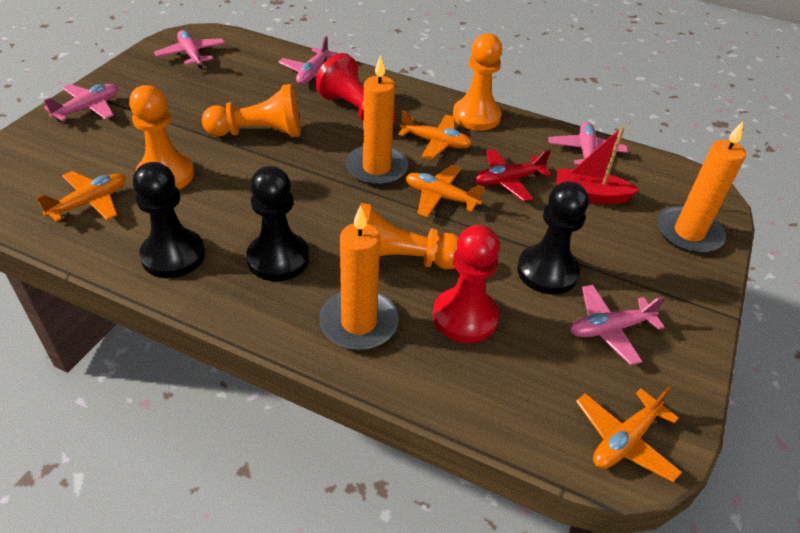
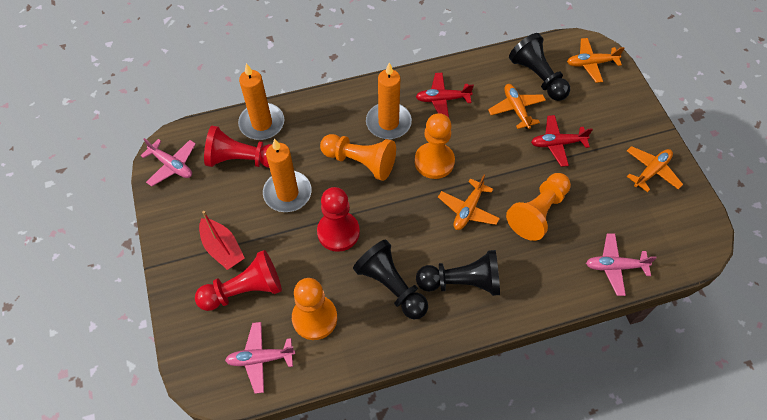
pink plane: 5 -> 3
red pawn: 2 -> 3
red plane: 1 -> 2

